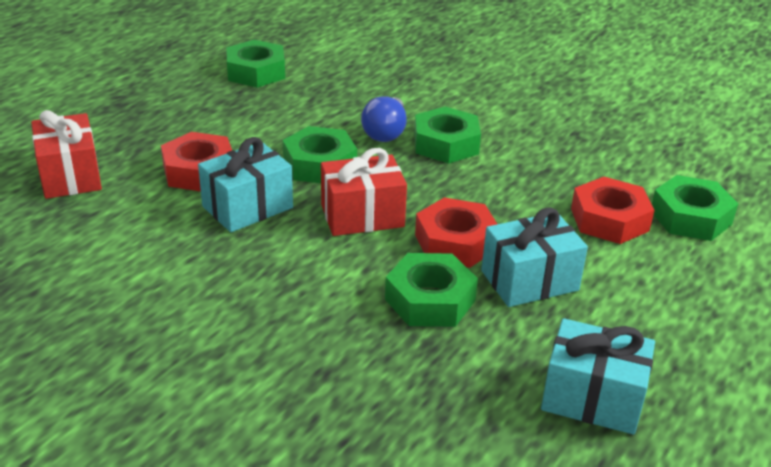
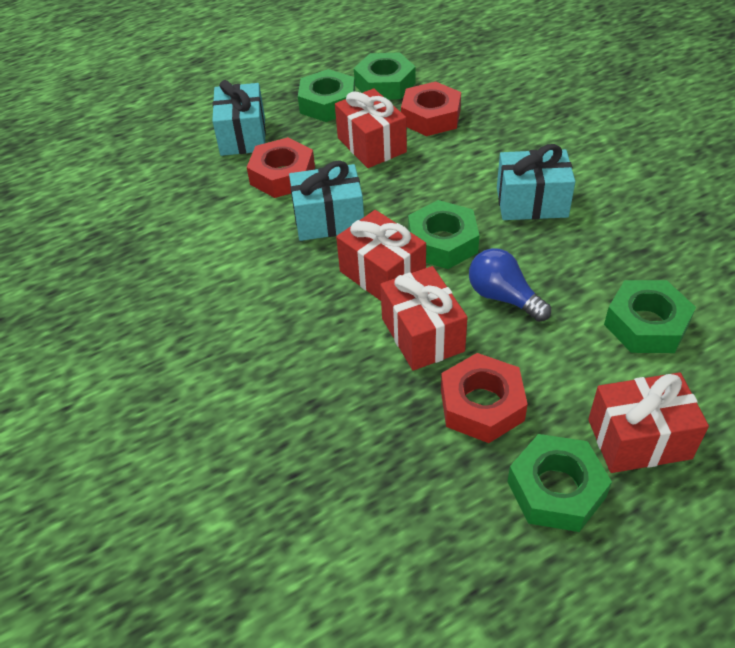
red gift: 2 -> 4

